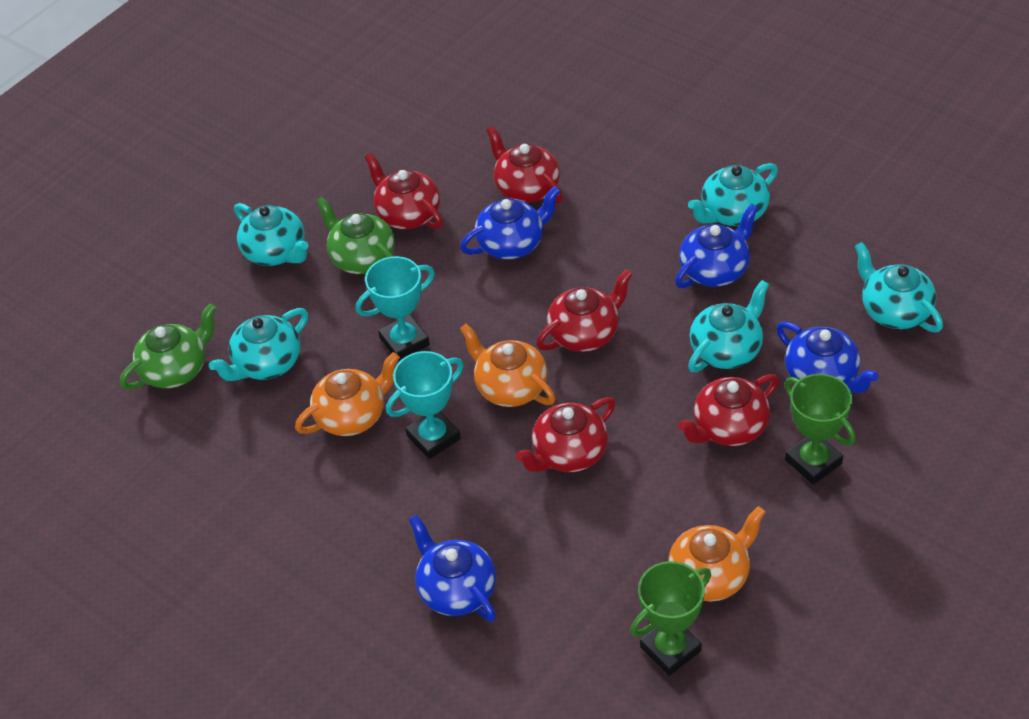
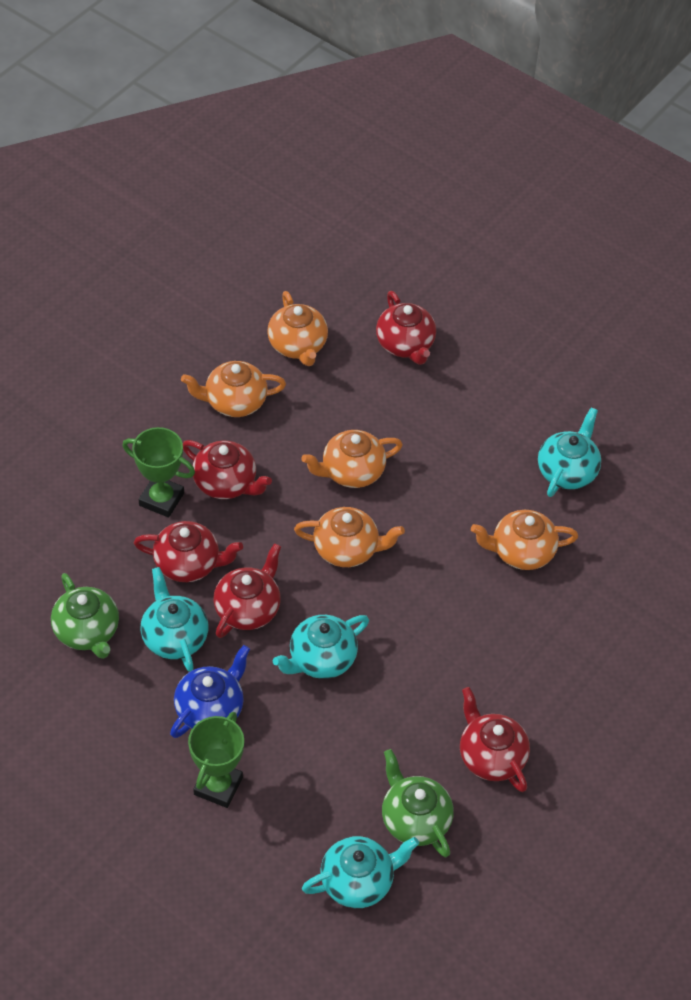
blue teapot: 4 -> 1
orange teapot: 3 -> 5
turquoise teapot: 5 -> 4
turquoise trophy: 2 -> 0

